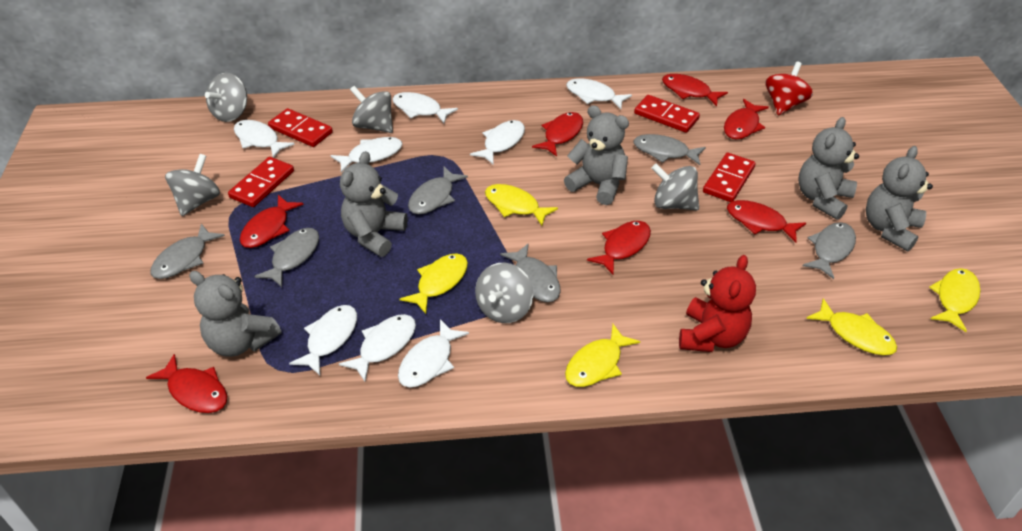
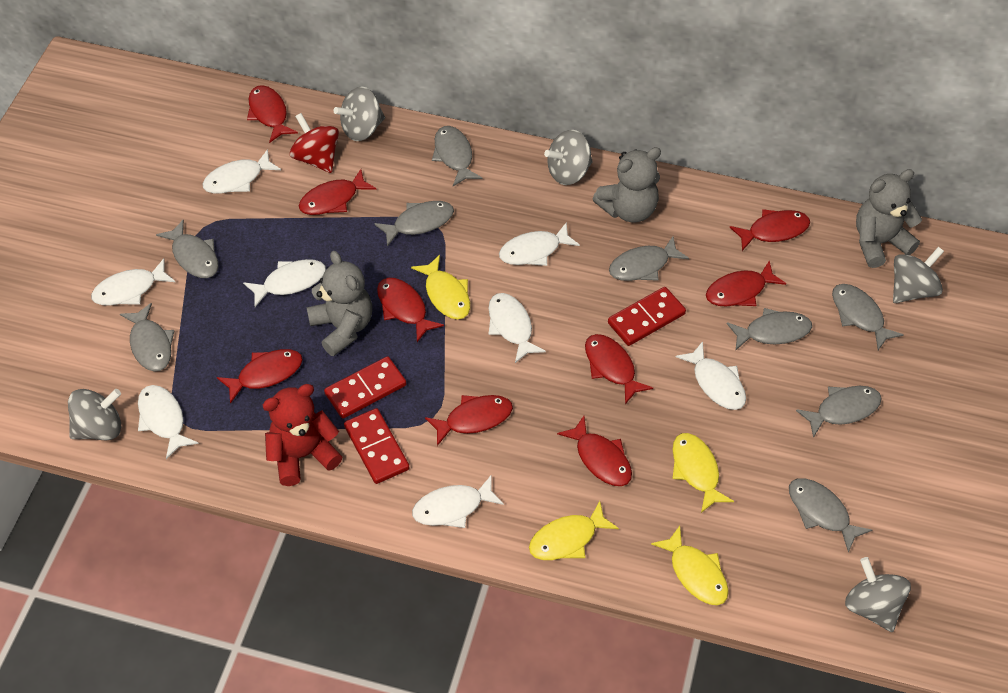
grey fish: 6 -> 9
grey teddy bear: 5 -> 3
red domino: 4 -> 3
red fish: 7 -> 9
yellow fish: 5 -> 4

